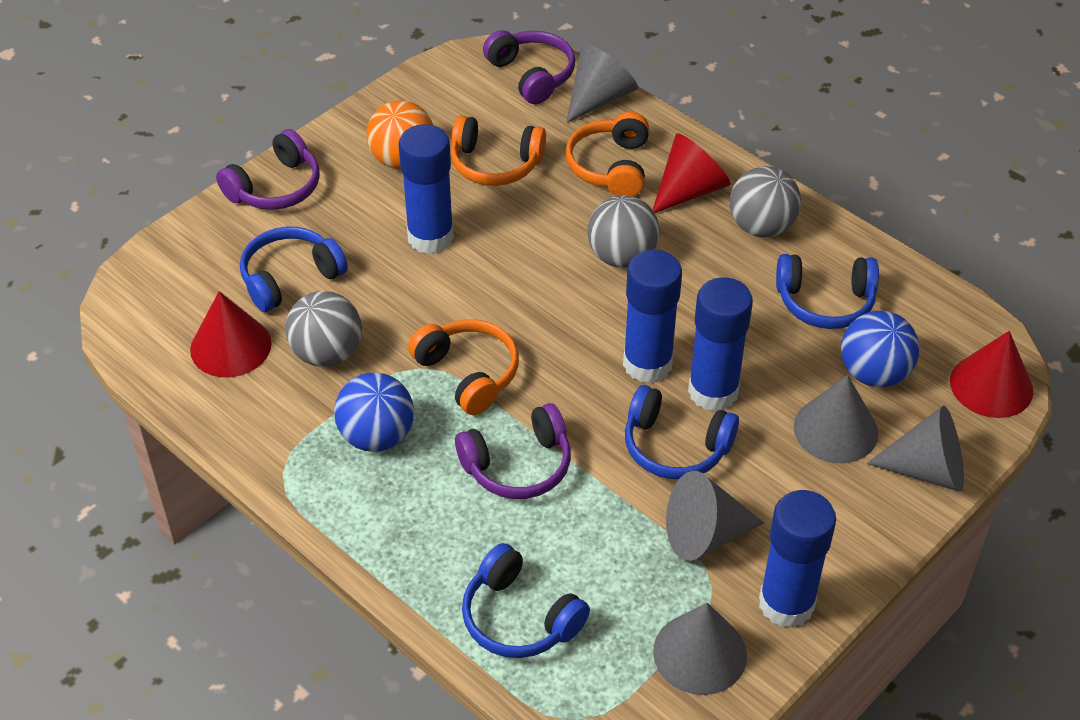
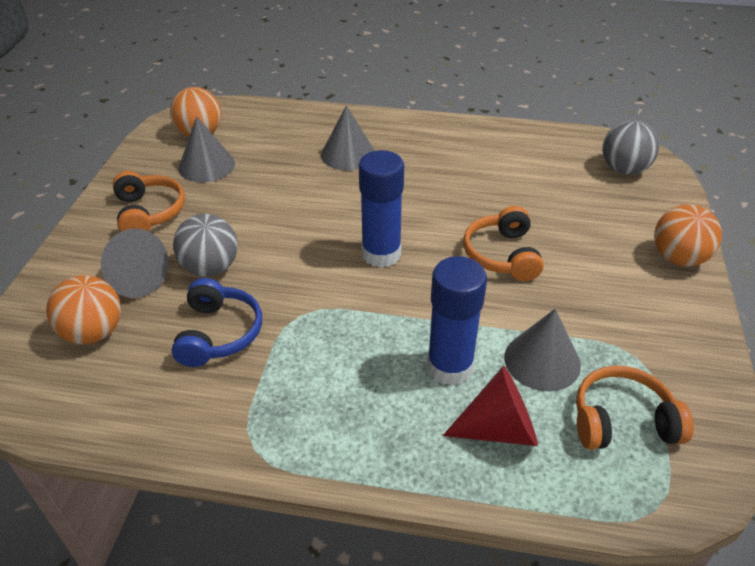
blue ball: 2 -> 0
blue glue stick: 4 -> 2
blue headphones: 4 -> 1
grey ball: 3 -> 2
grey cone: 5 -> 4
orange ball: 1 -> 3
purple headphones: 3 -> 0
red cone: 3 -> 1

